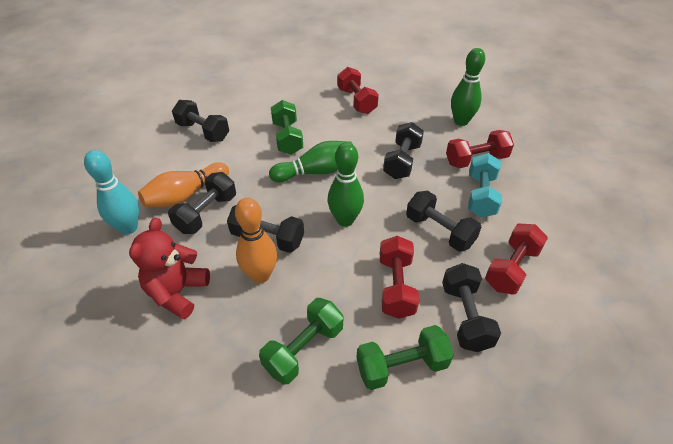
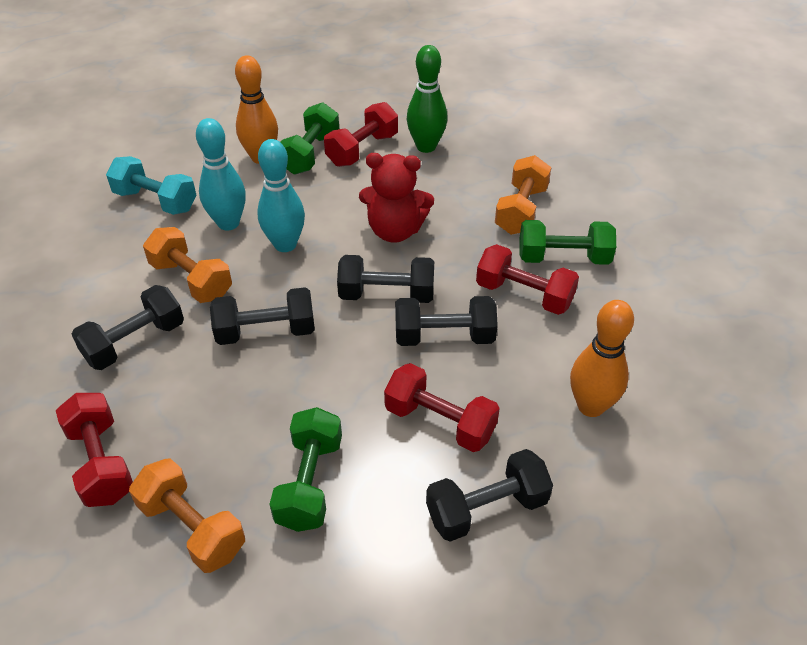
black dumbbell: 6 -> 5
green bowling pin: 3 -> 1
orange dumbbell: 0 -> 3
turquoise bowling pin: 1 -> 2

